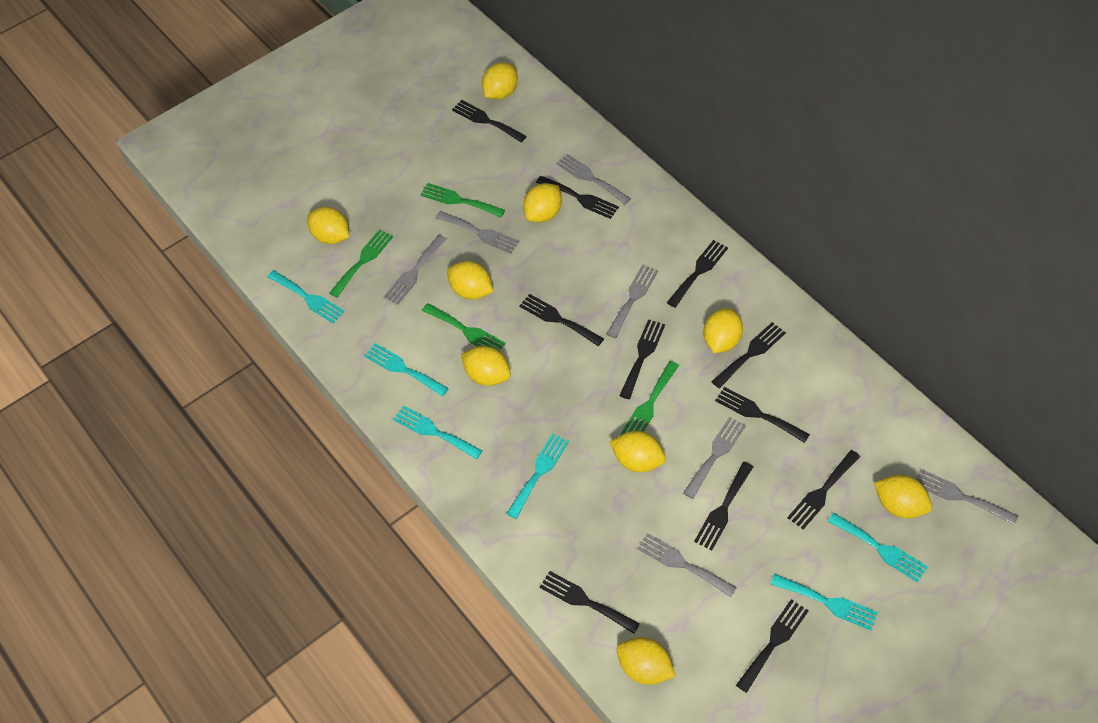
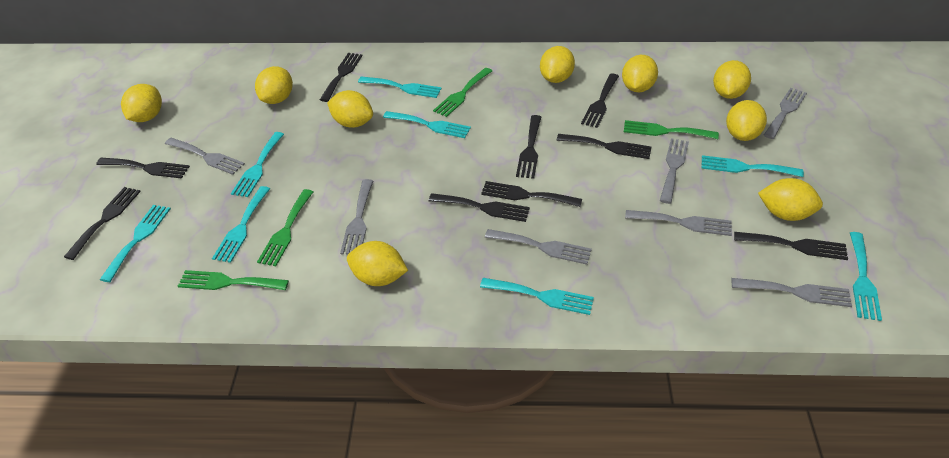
black fork: 11 -> 9
turquoise fork: 6 -> 8

